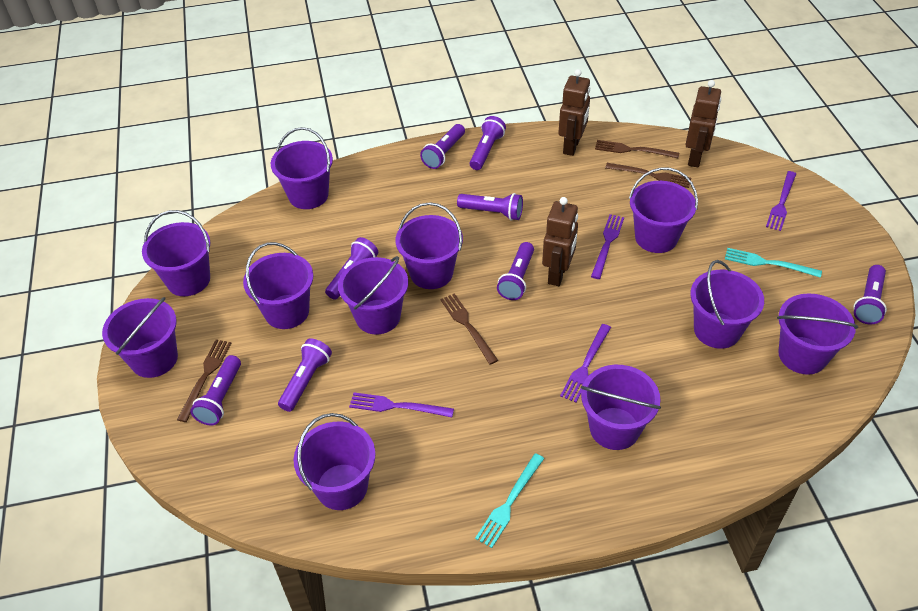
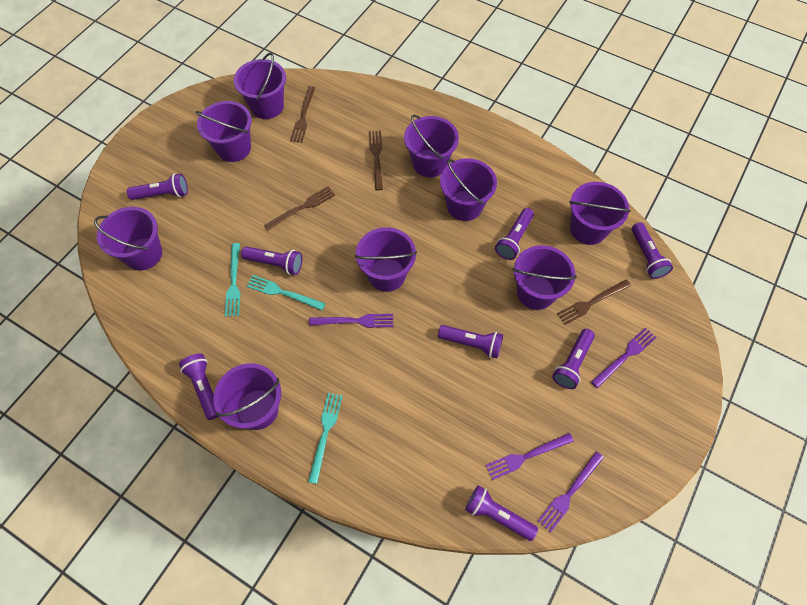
brown robot: 3 -> 0
purple bucket: 11 -> 9
turquoise fork: 2 -> 3

